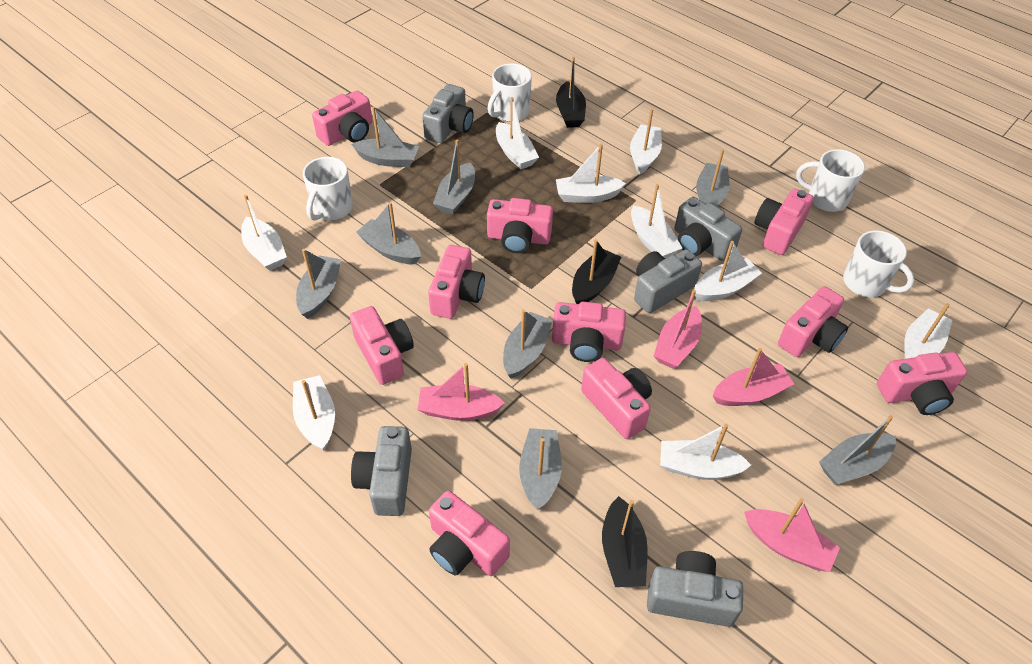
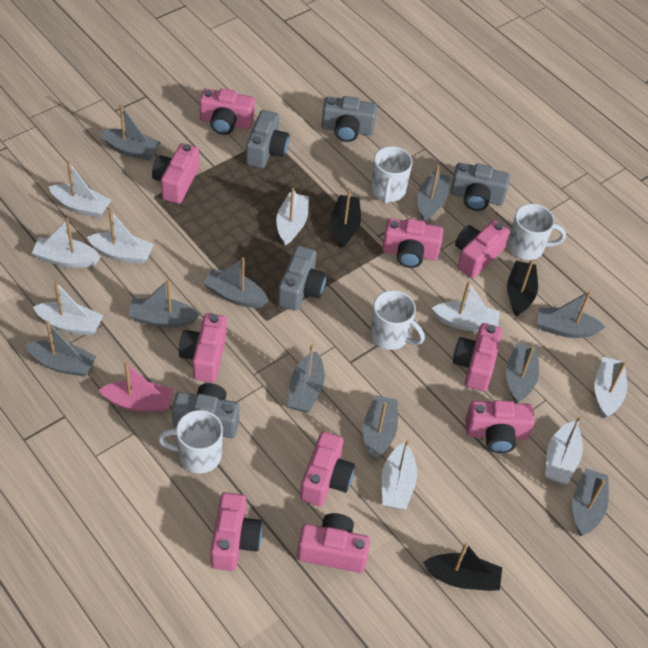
grey boat: 8 -> 10
pink boat: 4 -> 1

